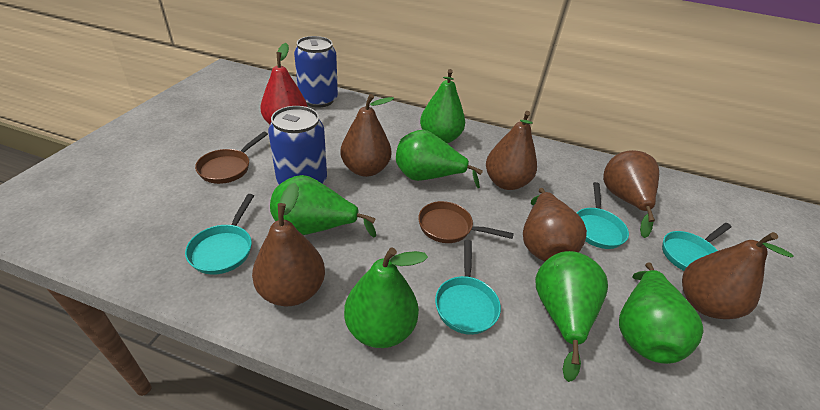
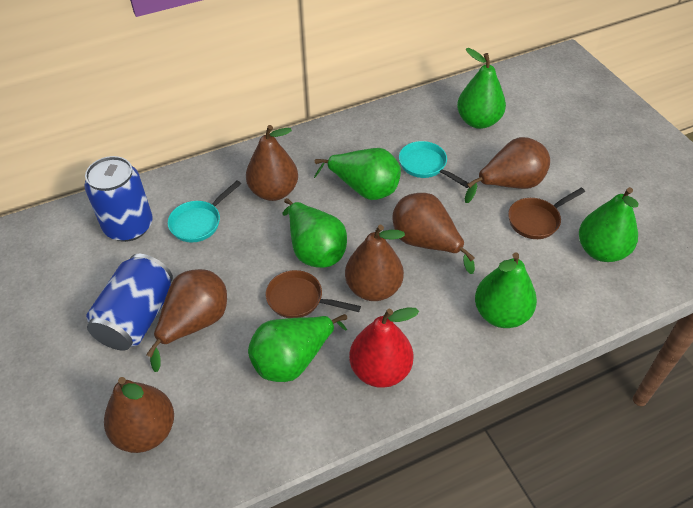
turquoise pan: 4 -> 2

